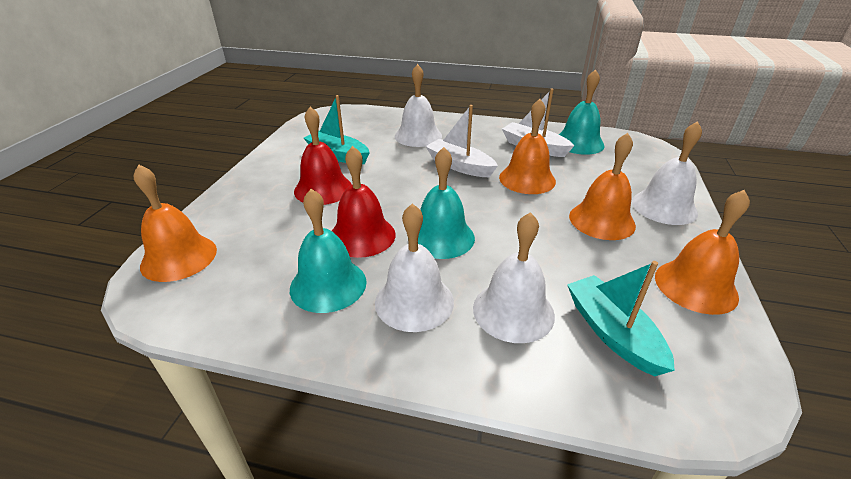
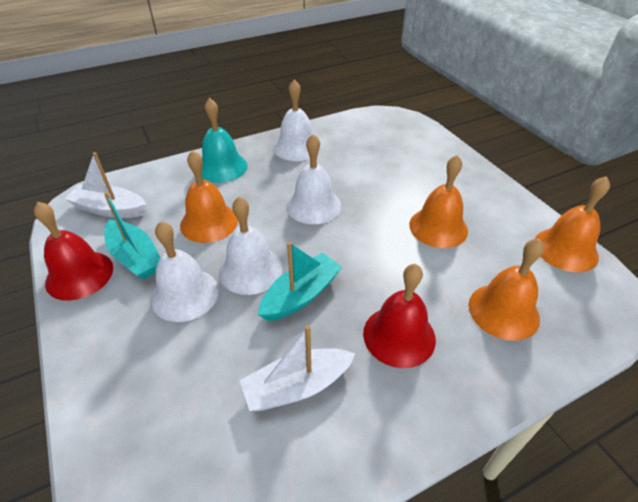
turquoise bell: 3 -> 1

